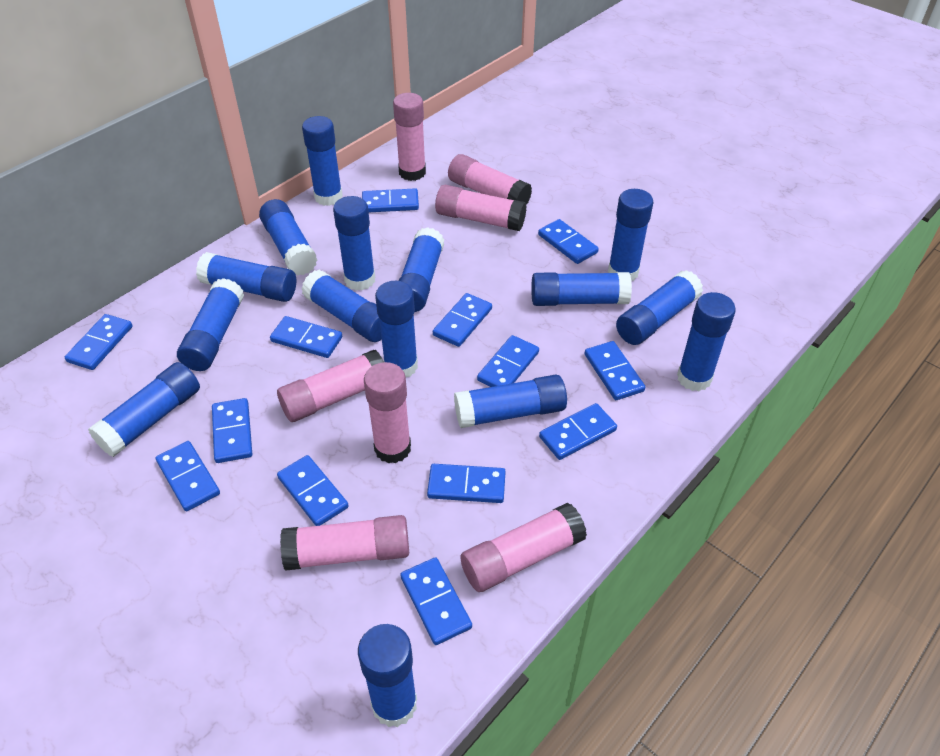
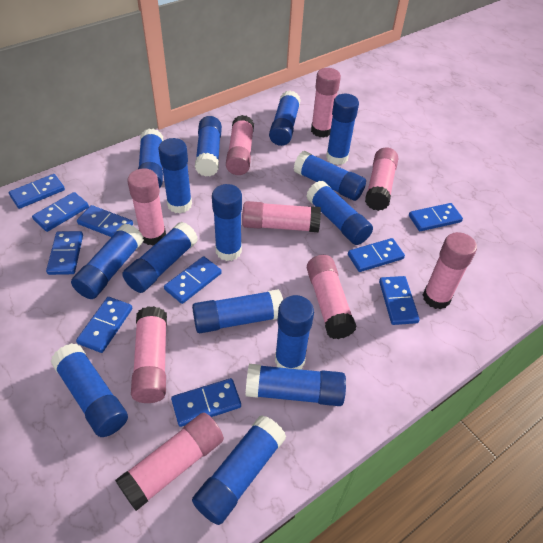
blue domino: 13 -> 10
pink glue stick: 7 -> 9

